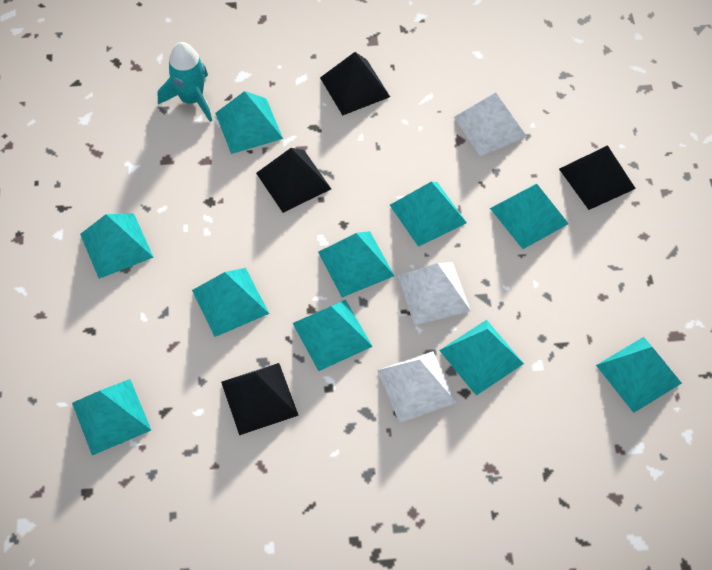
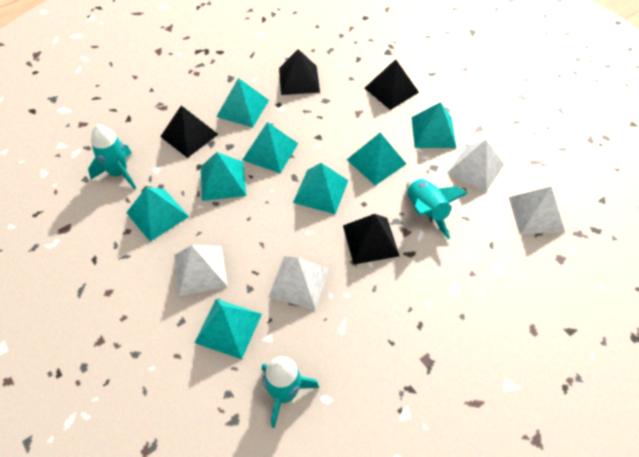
turquoise pyramid: 10 -> 8
turquoise rocket: 1 -> 3
white pyramid: 3 -> 4

